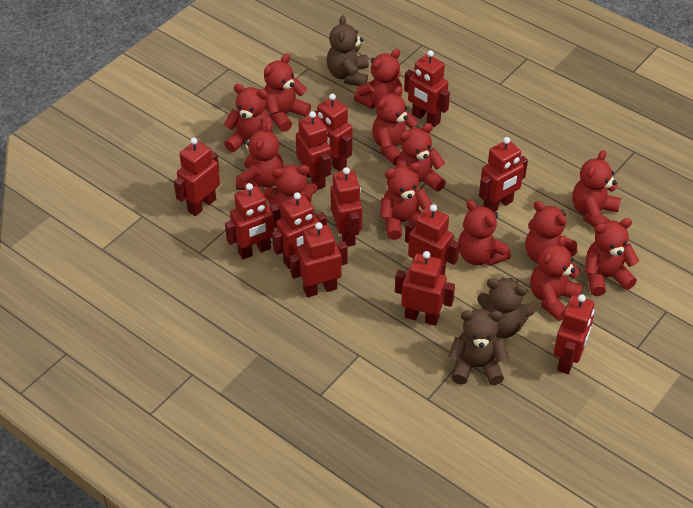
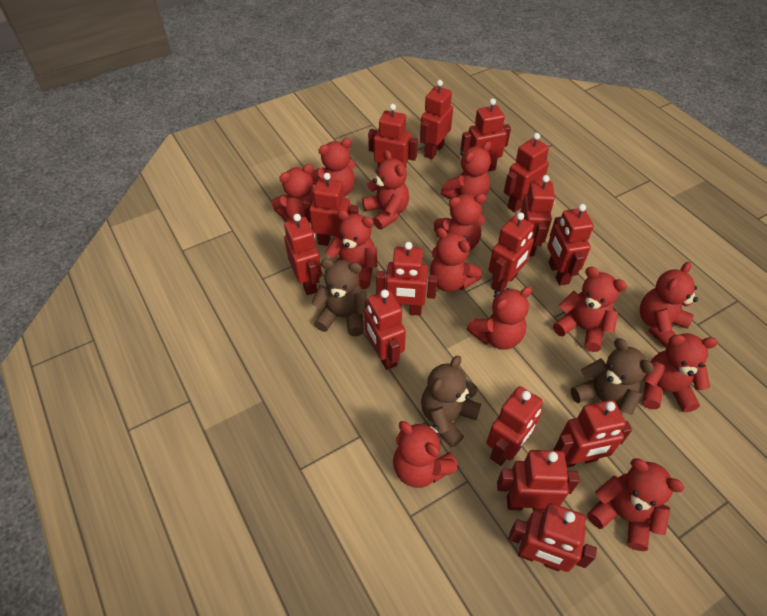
red robot: 12 -> 15

